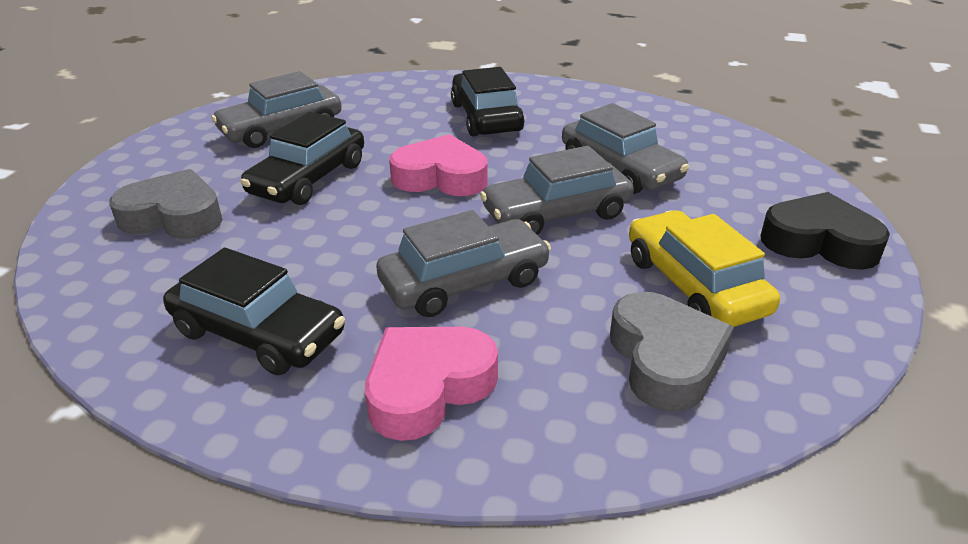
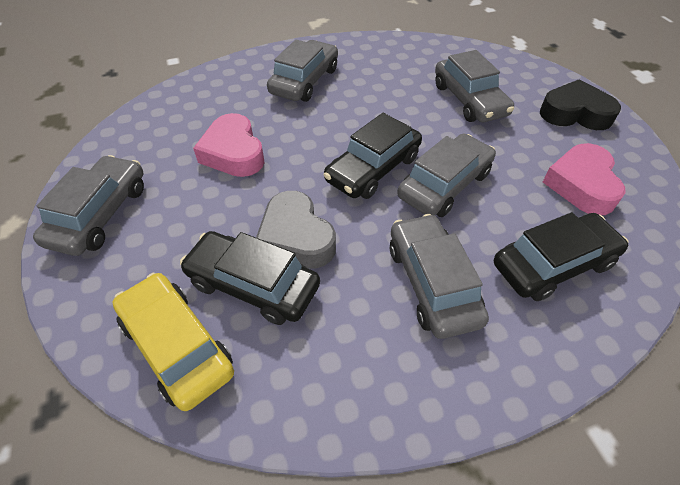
grey car: 4 -> 5
grey heart: 2 -> 1

